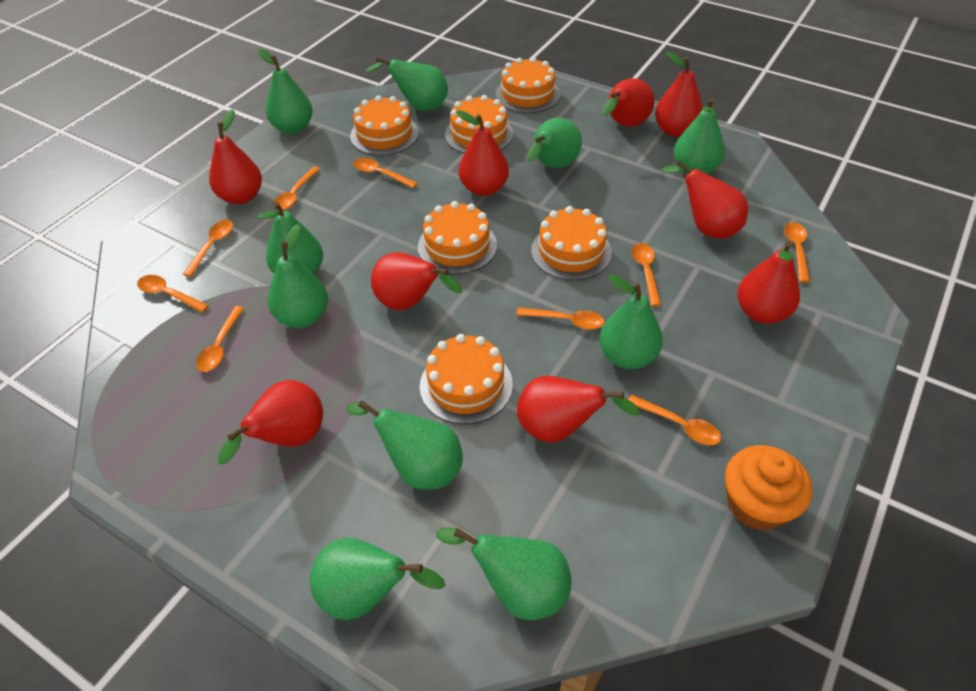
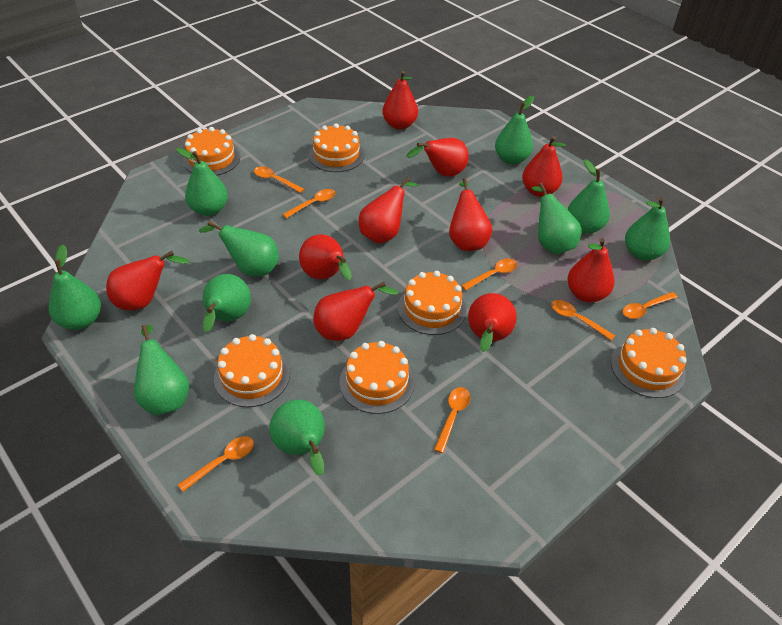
orange cupcake: 1 -> 0
orange spoon: 9 -> 7
red pear: 9 -> 10

